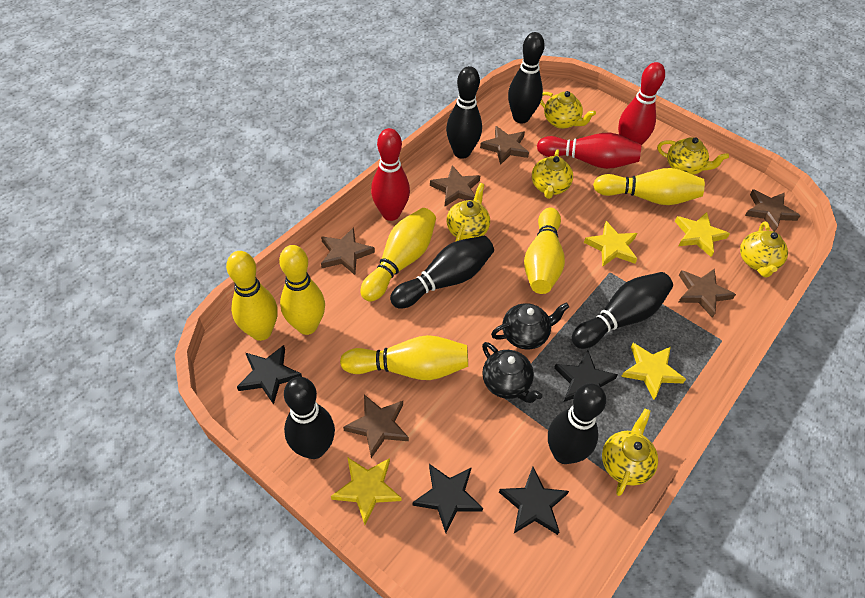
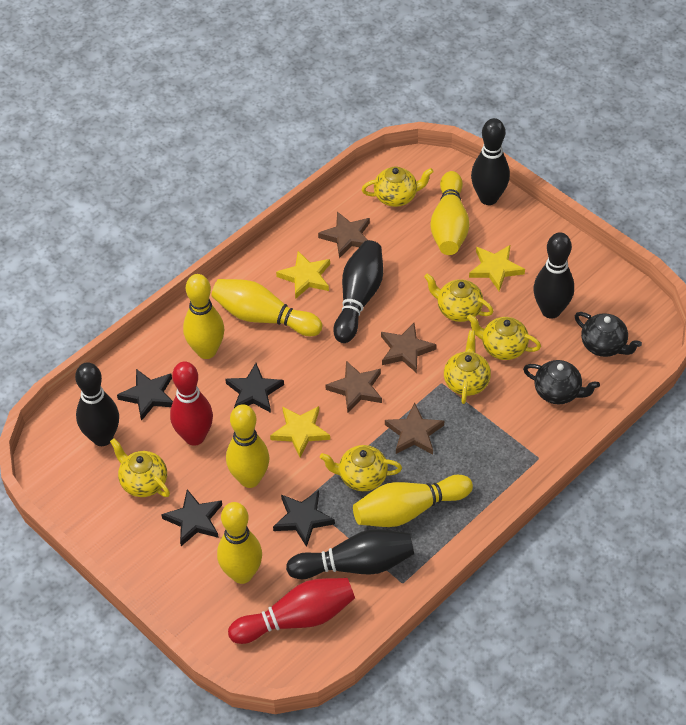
black bowling pin: 6 -> 5
brown star: 6 -> 4
red bowling pin: 3 -> 2
yellow star: 4 -> 3

